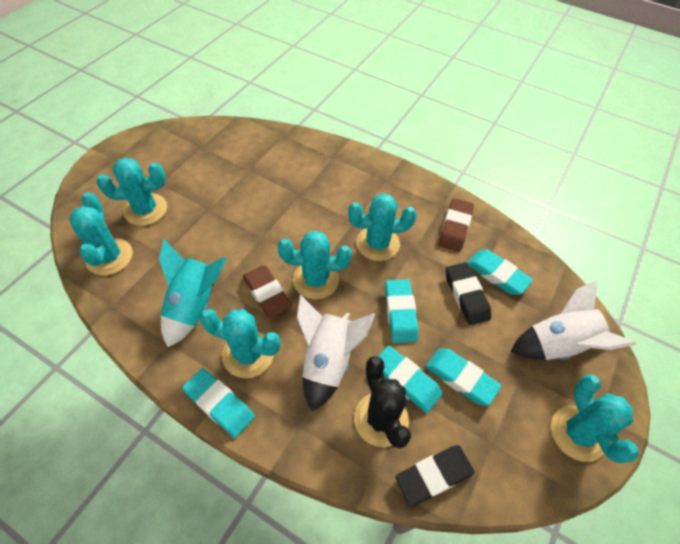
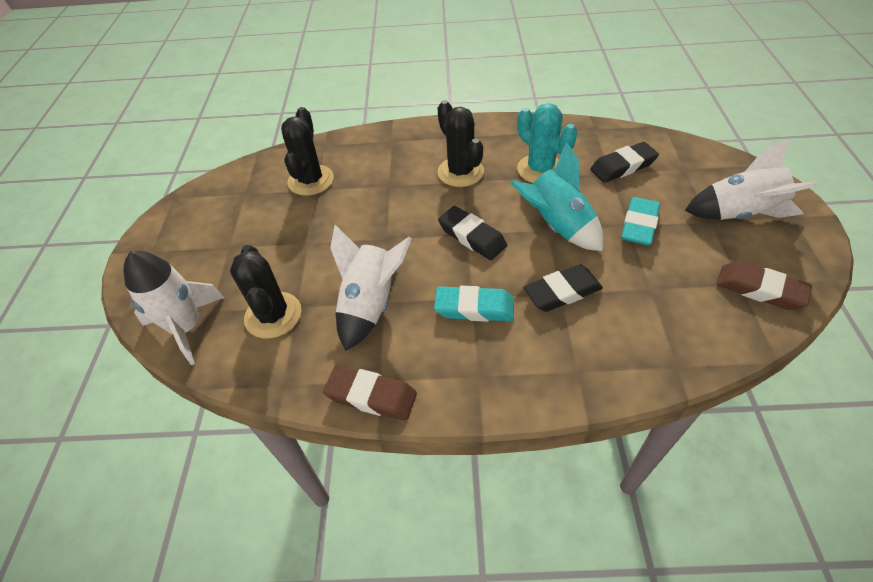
black cactus: 1 -> 3
black eraser: 2 -> 3
turquoise cactus: 6 -> 1
turquoise eraser: 5 -> 2
white rocket: 2 -> 3

